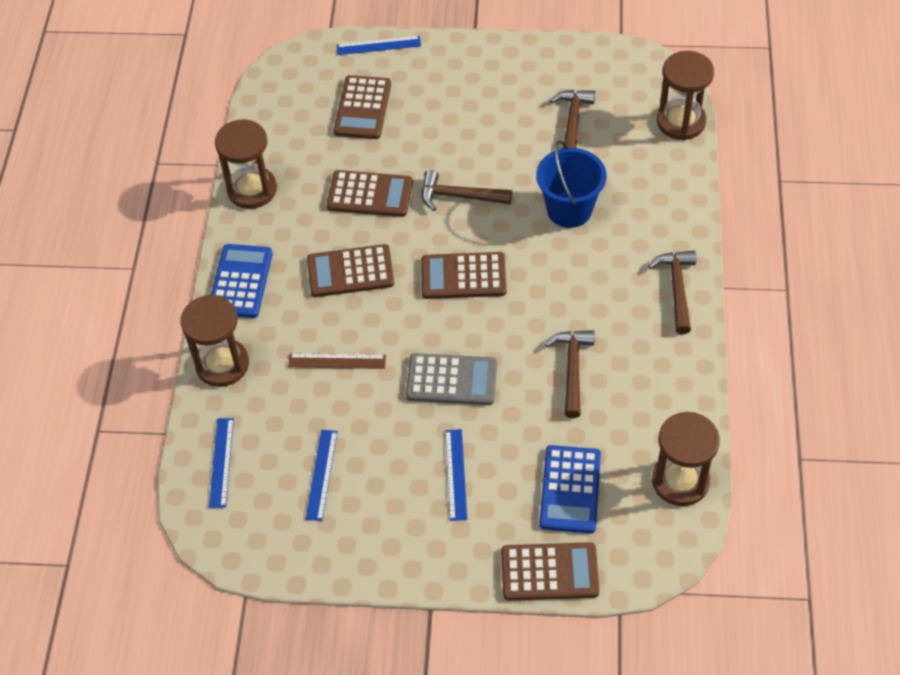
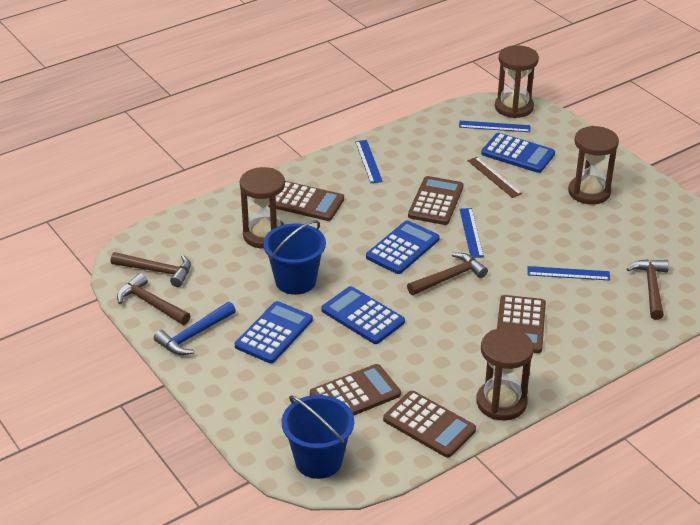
blue bucket: 1 -> 2
blue calculator: 2 -> 4
blue hammer: 0 -> 1
grey calculator: 1 -> 0

